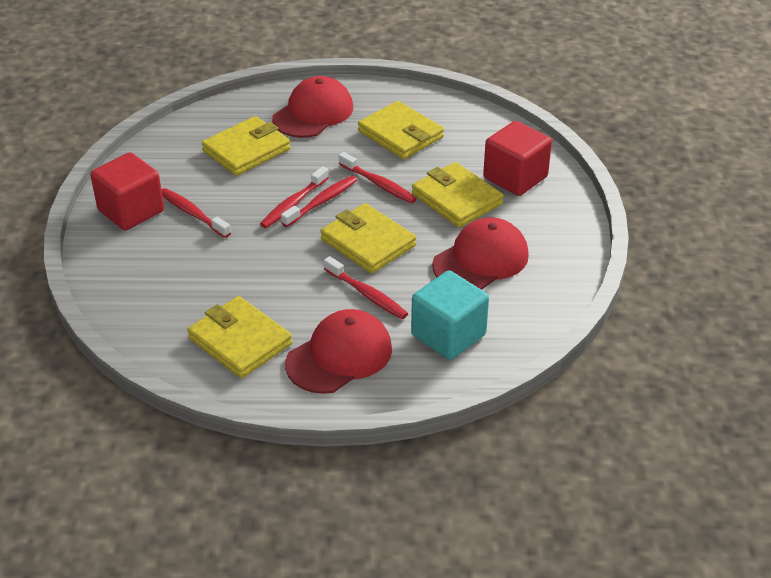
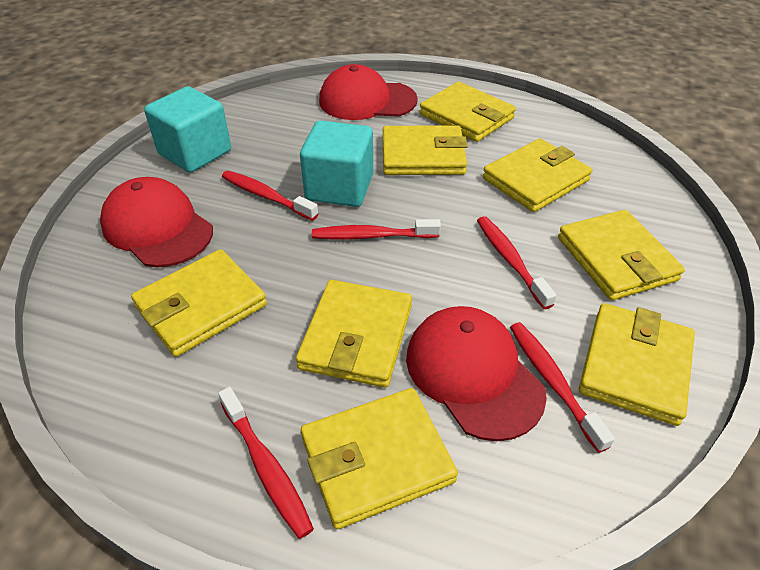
red cube: 2 -> 0
turquoise cube: 1 -> 2
yellow wallet: 5 -> 8

